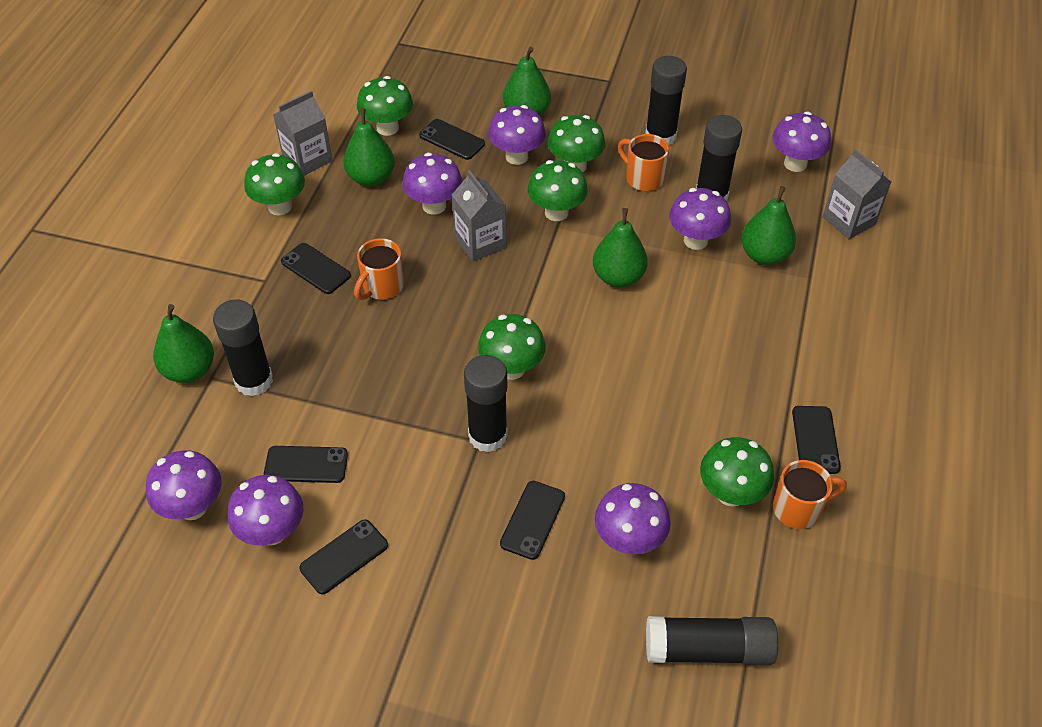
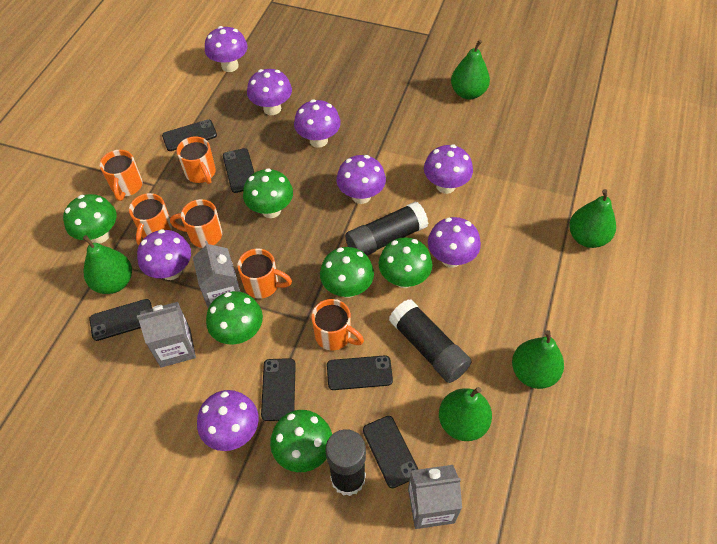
black glue stick: 5 -> 3
orange mug: 3 -> 6
purple mushroom: 7 -> 8

